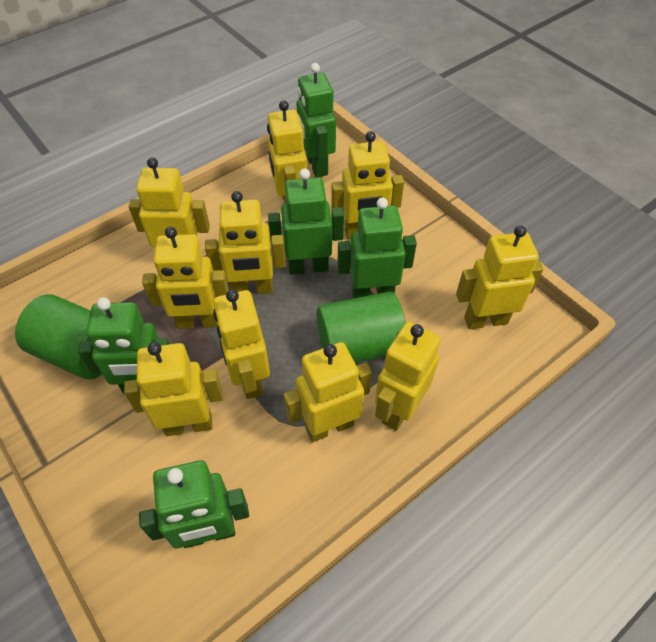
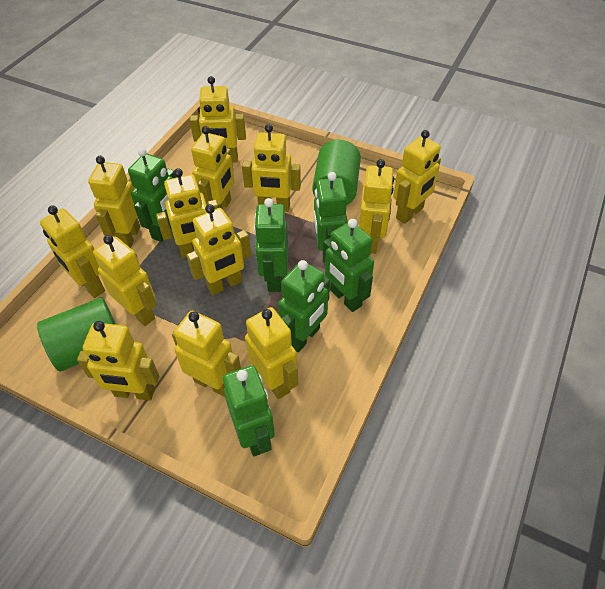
green robot: 5 -> 6
yellow robot: 10 -> 13

